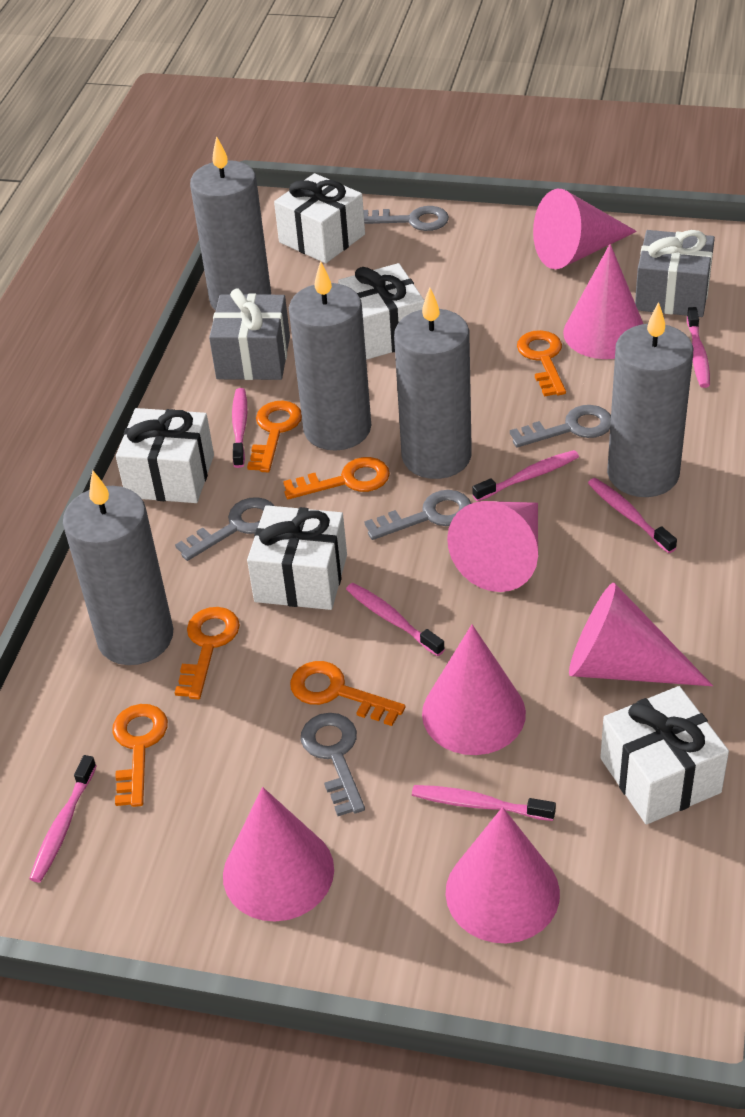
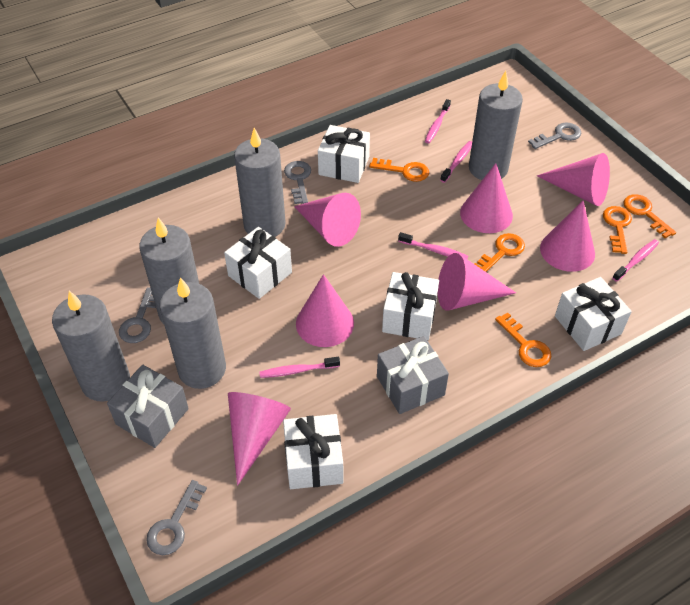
grey key: 5 -> 4
orange key: 6 -> 5
pink toothbrush: 7 -> 5

